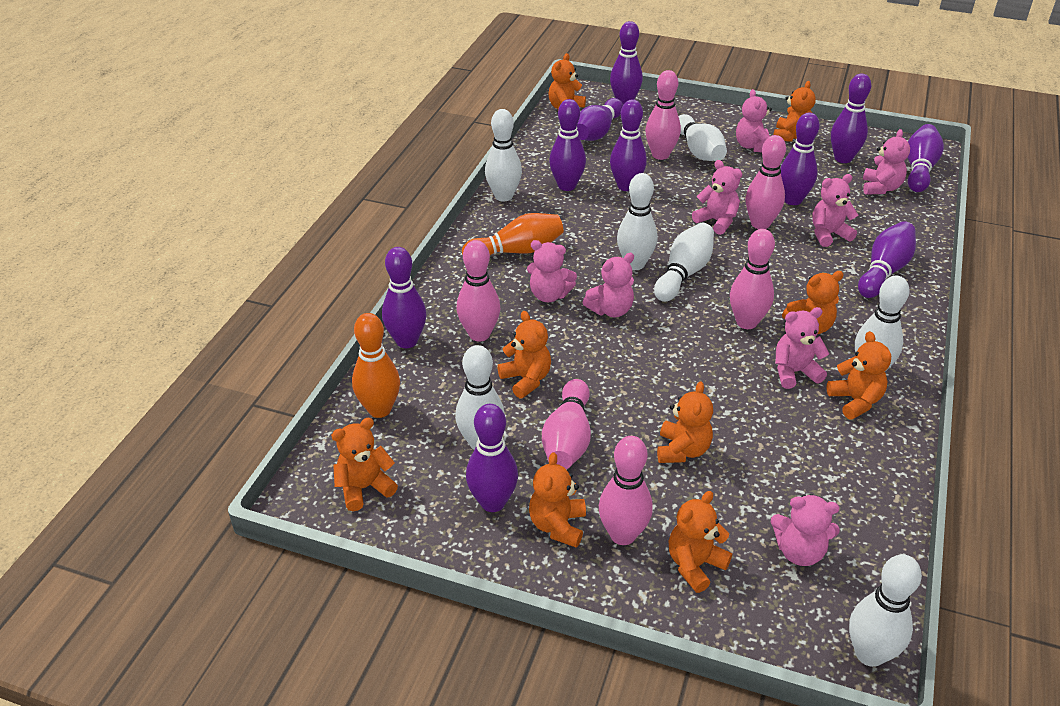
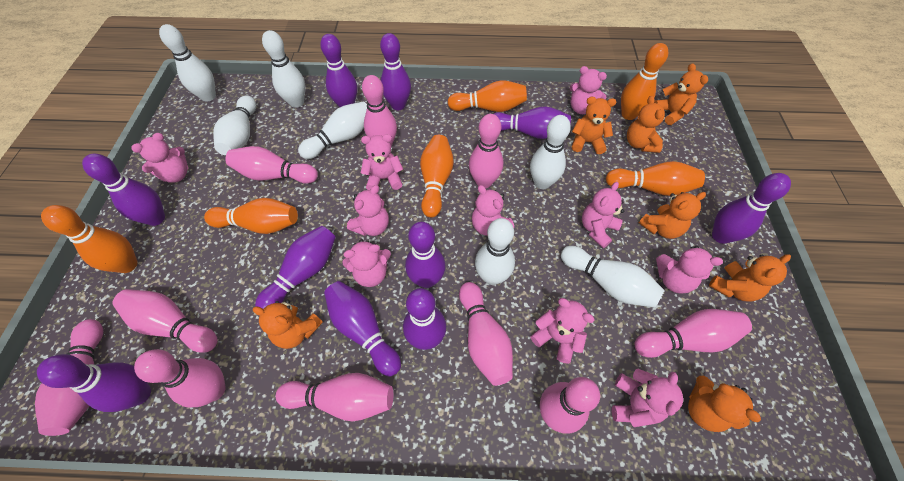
orange bowling pin: 2 -> 6
orange teddy bear: 9 -> 7
pink bowling pin: 6 -> 10
pink teddy bear: 8 -> 10

